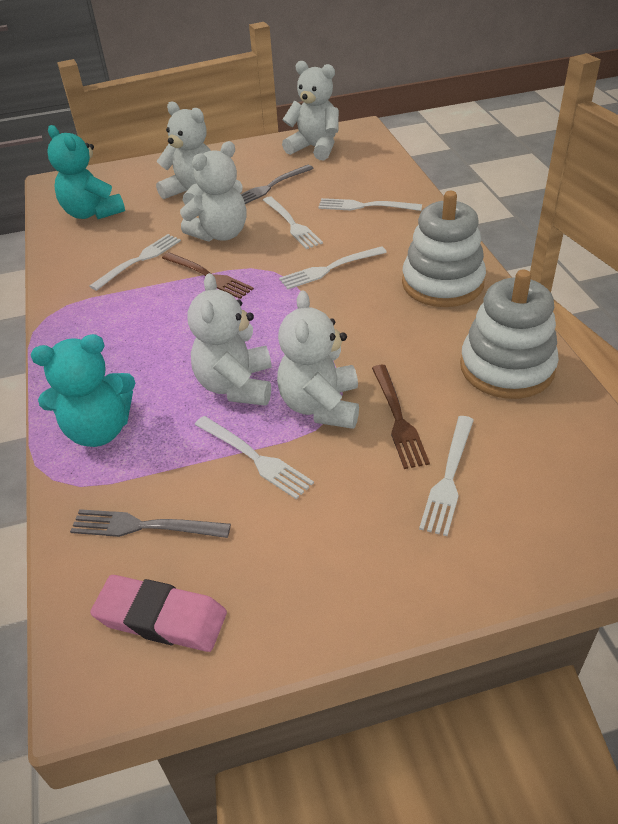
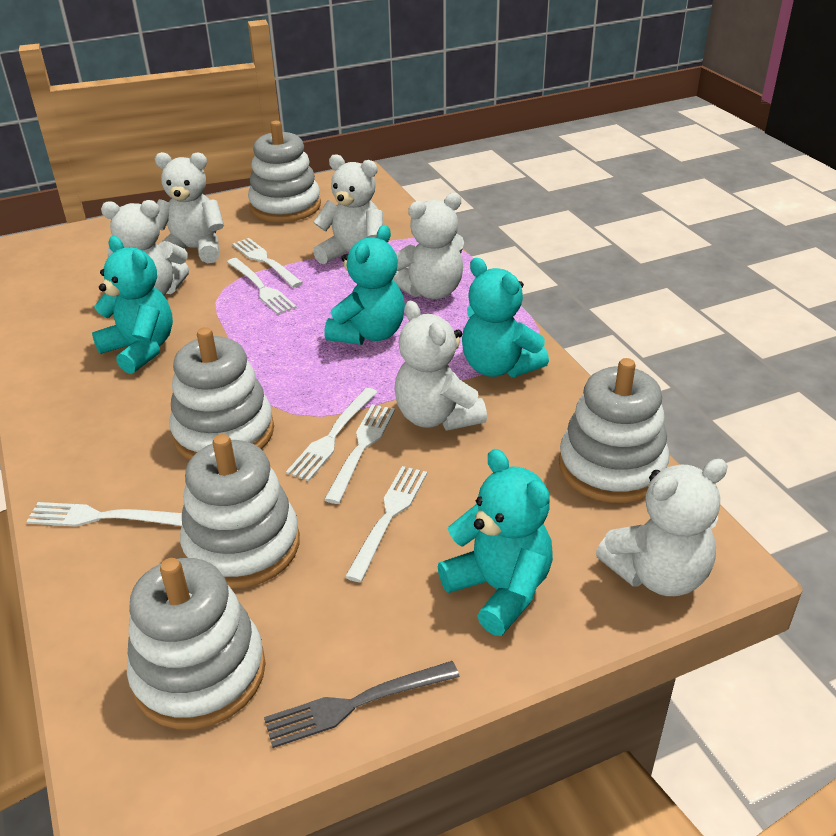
brown fork: 2 -> 0
grey fork: 2 -> 1
pink eraser: 1 -> 0
turquoise teddy bear: 2 -> 4
white stacking toy: 2 -> 5
white teddy bear: 5 -> 6

